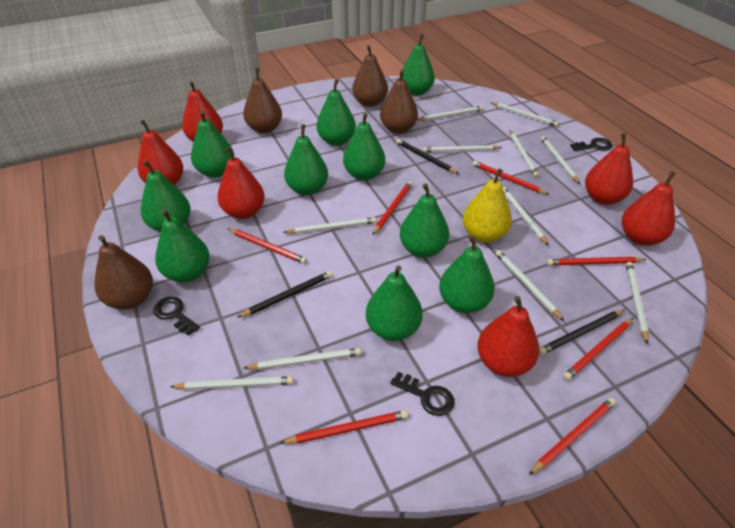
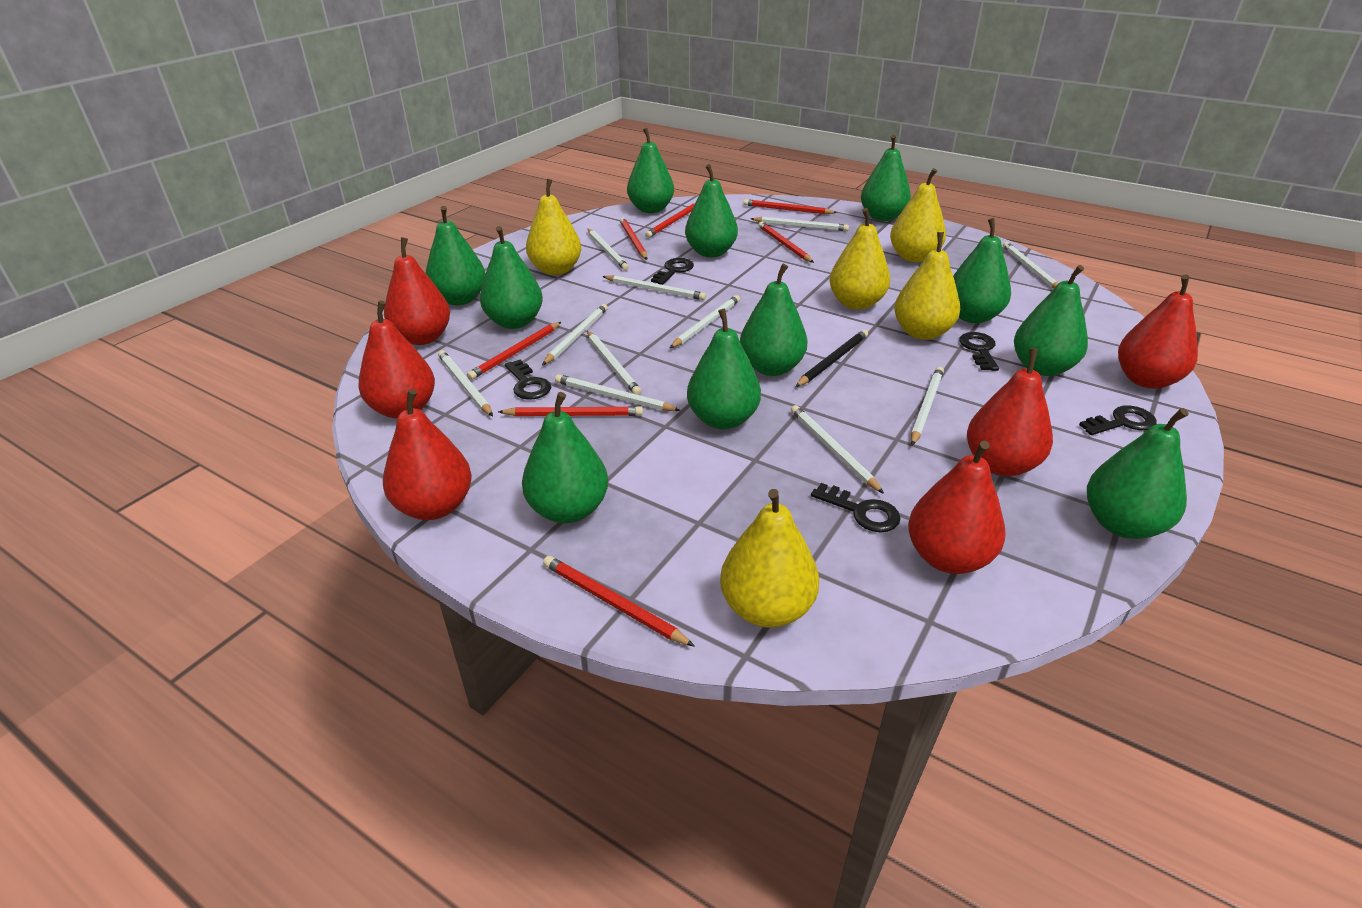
black key: 3 -> 5
black pencil: 3 -> 1
brown pear: 4 -> 0
green pear: 10 -> 11
yellow pear: 1 -> 5

